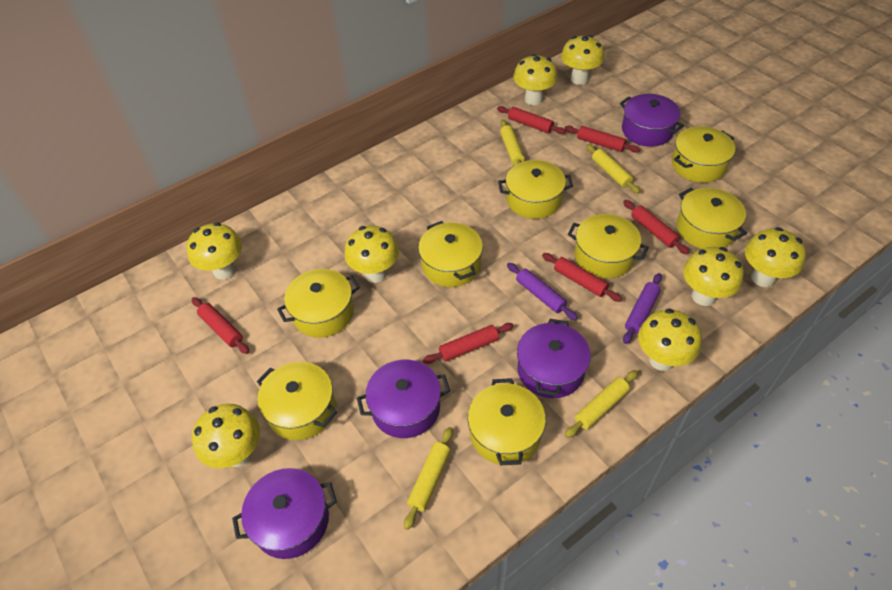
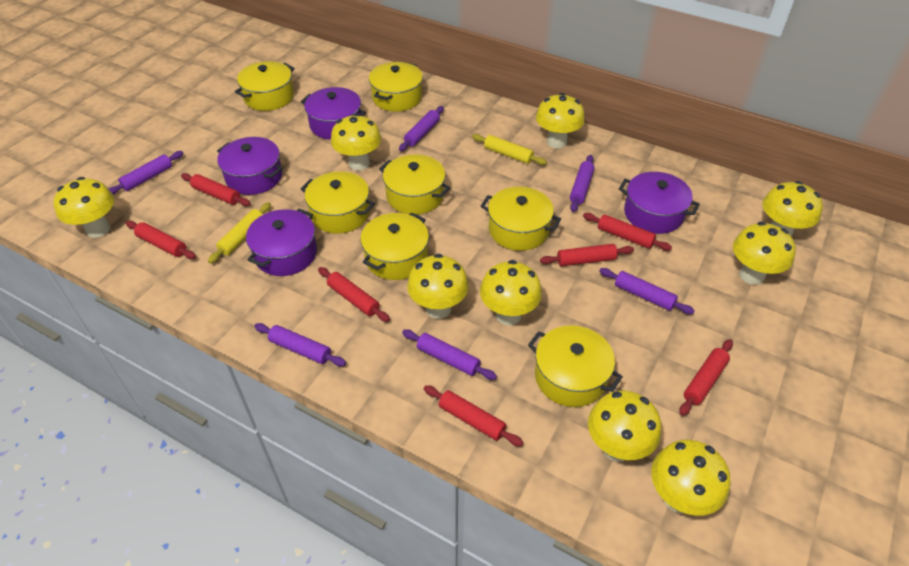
purple rolling pin: 2 -> 6
red rolling pin: 6 -> 7
yellow mushroom: 8 -> 9
yellow pot: 8 -> 7
yellow rolling pin: 4 -> 2

